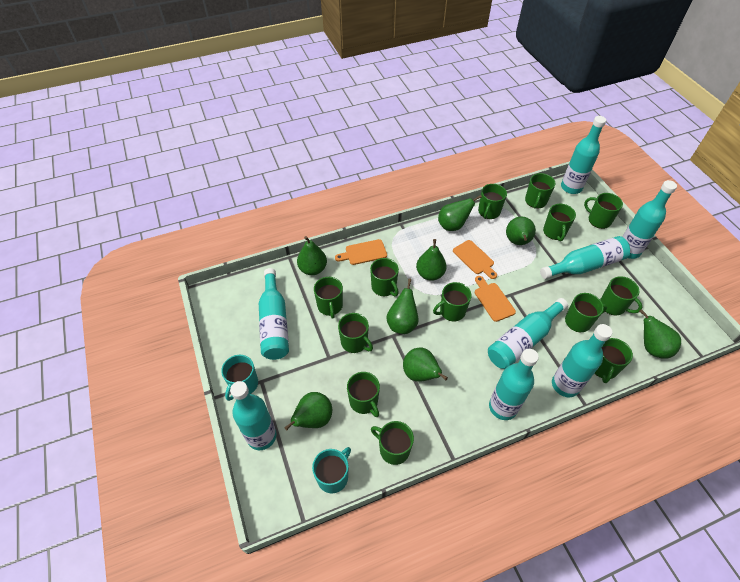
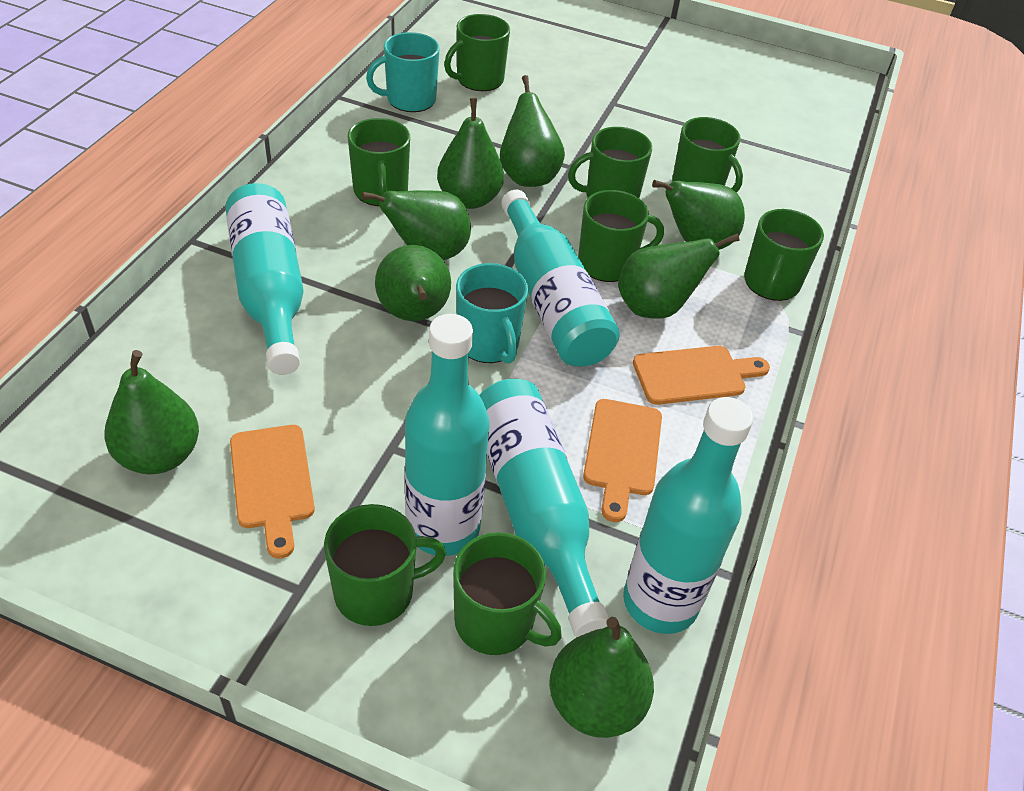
green mug: 13 -> 8
turquoise bottle: 8 -> 5

